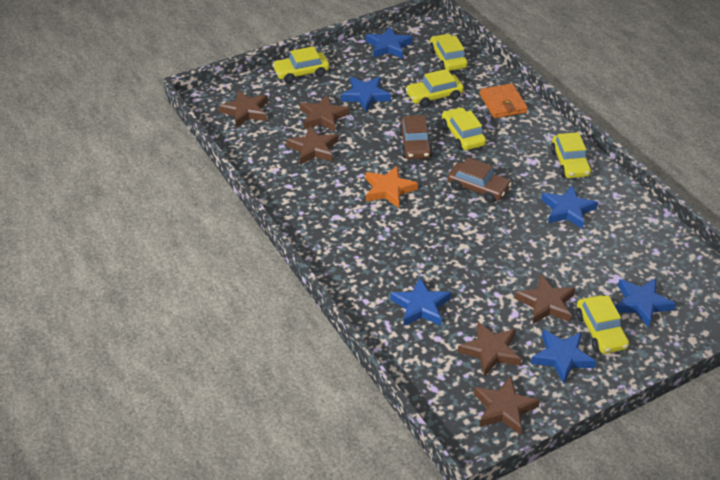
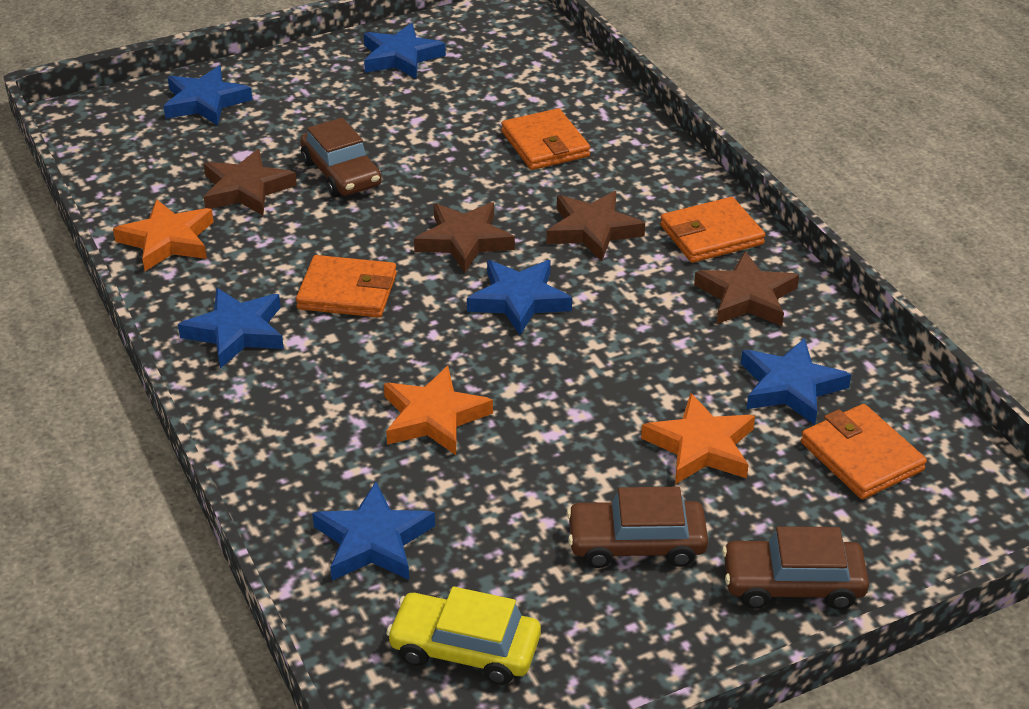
brown car: 2 -> 3
brown star: 6 -> 4
orange star: 1 -> 3
orange wallet: 1 -> 4
yellow car: 6 -> 1

